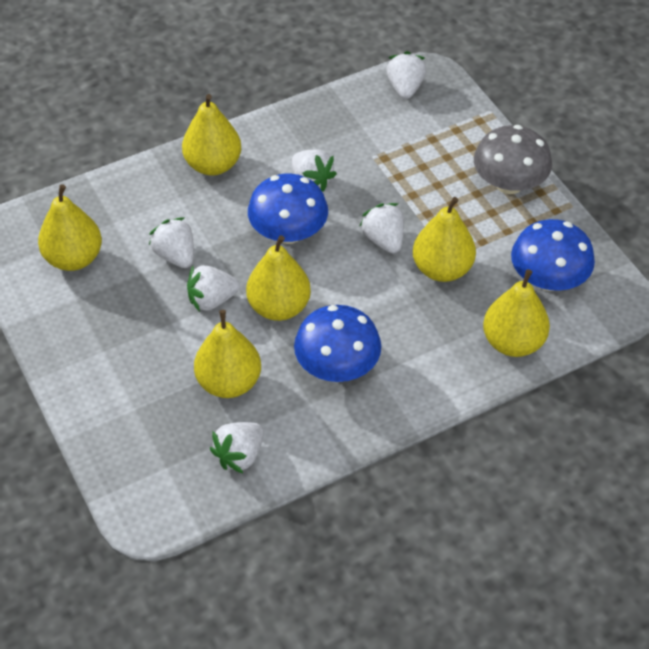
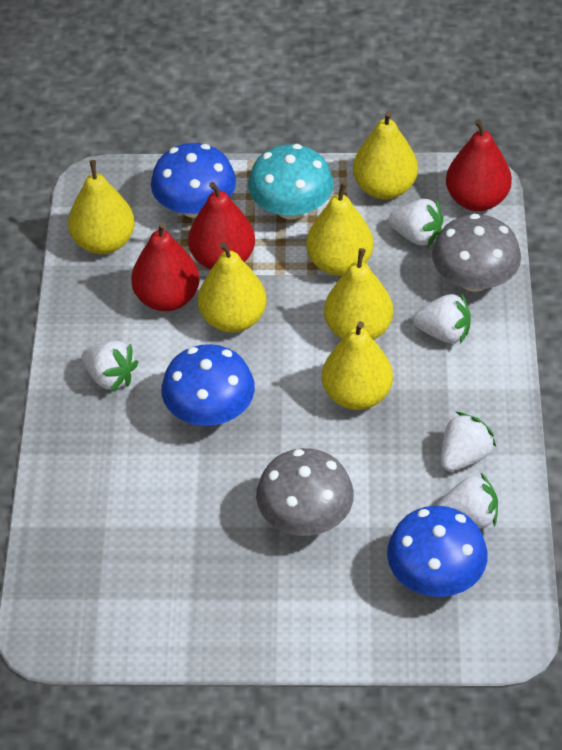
grey mushroom: 1 -> 2
red pear: 0 -> 3
turquoise mushroom: 0 -> 1
white strawberry: 6 -> 5

